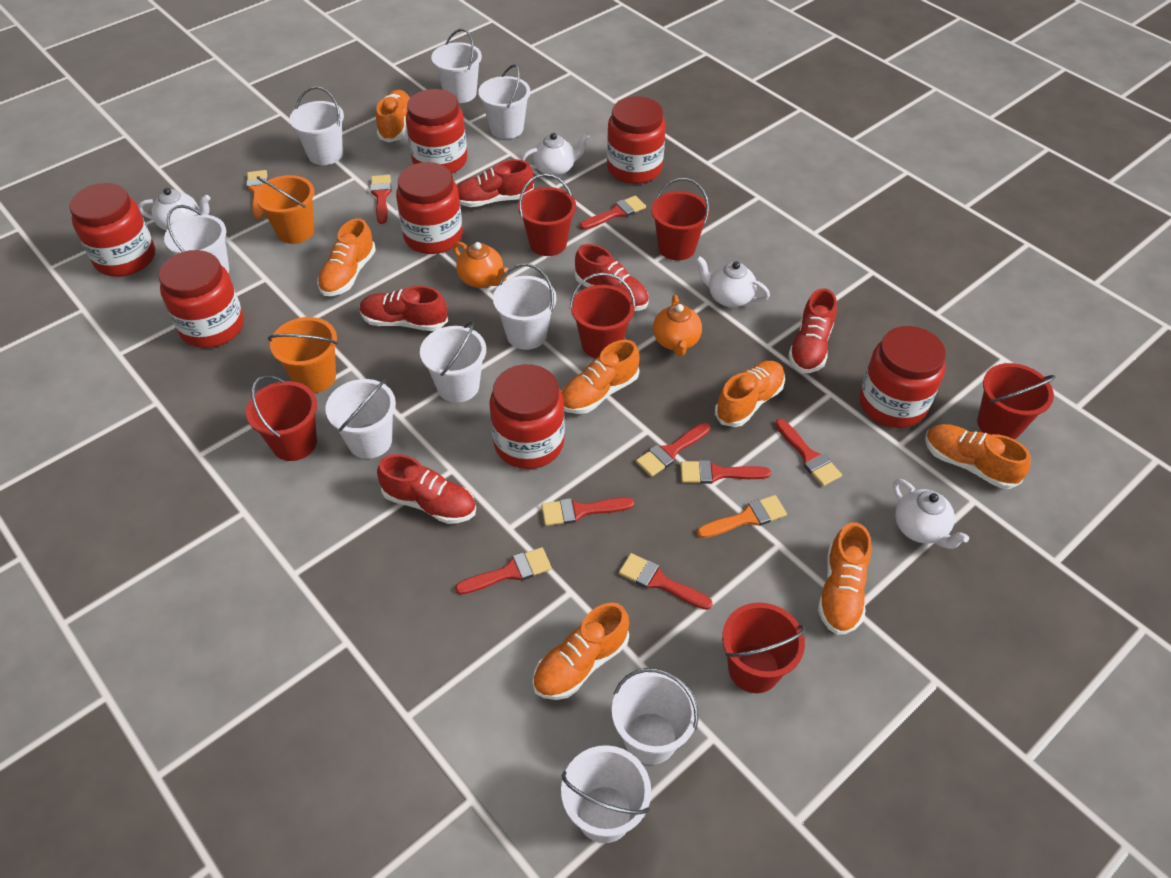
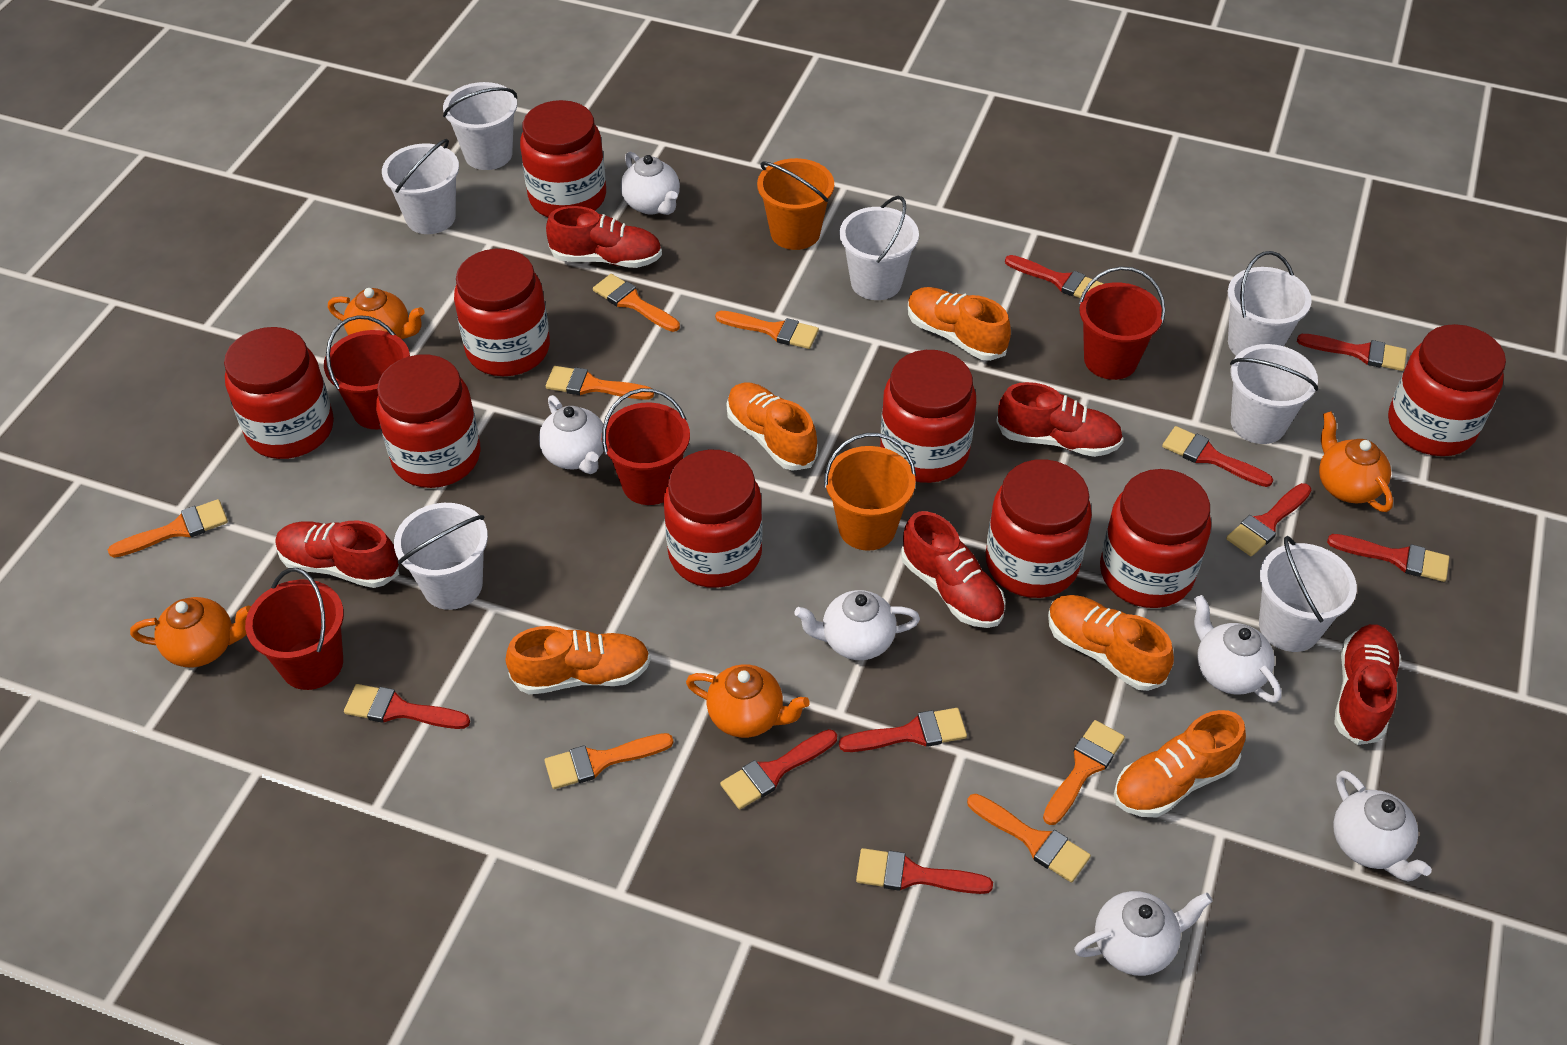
orange brush: 2 -> 7
orange shoe: 7 -> 5
orange teapot: 2 -> 4
red brush: 8 -> 9
red bucket: 6 -> 4
red jar: 7 -> 9
white bucket: 9 -> 7
white teapot: 4 -> 6

